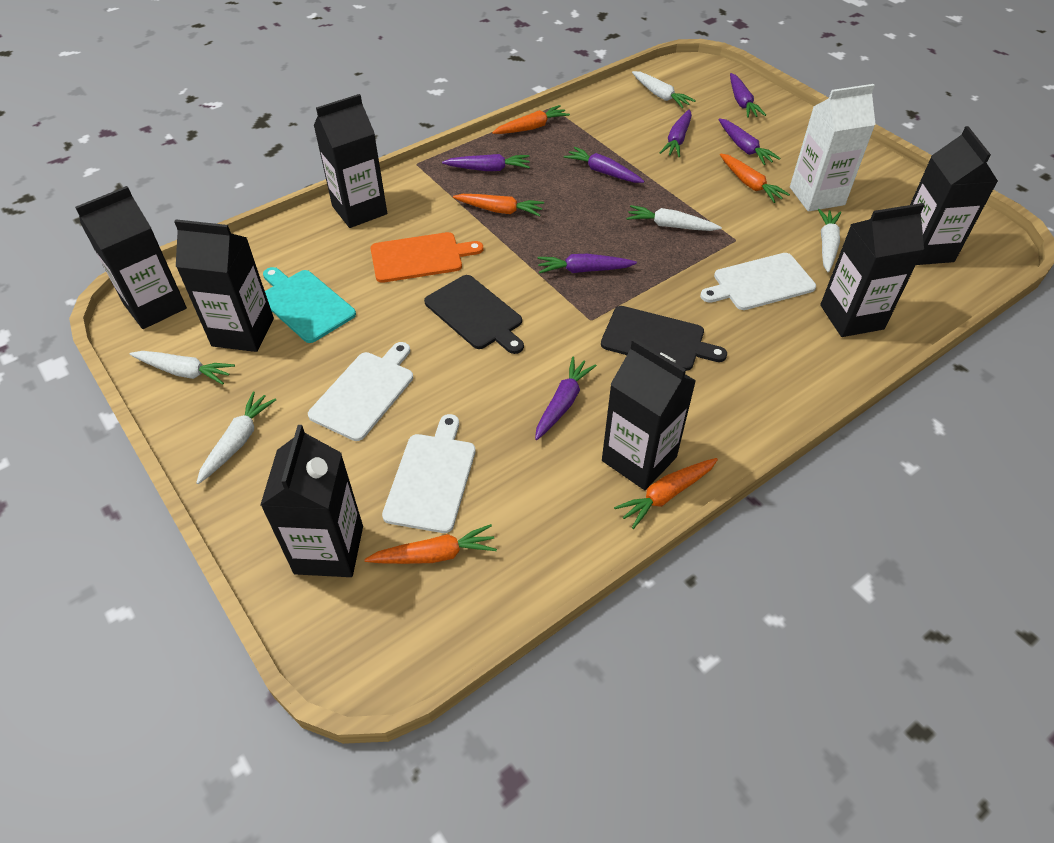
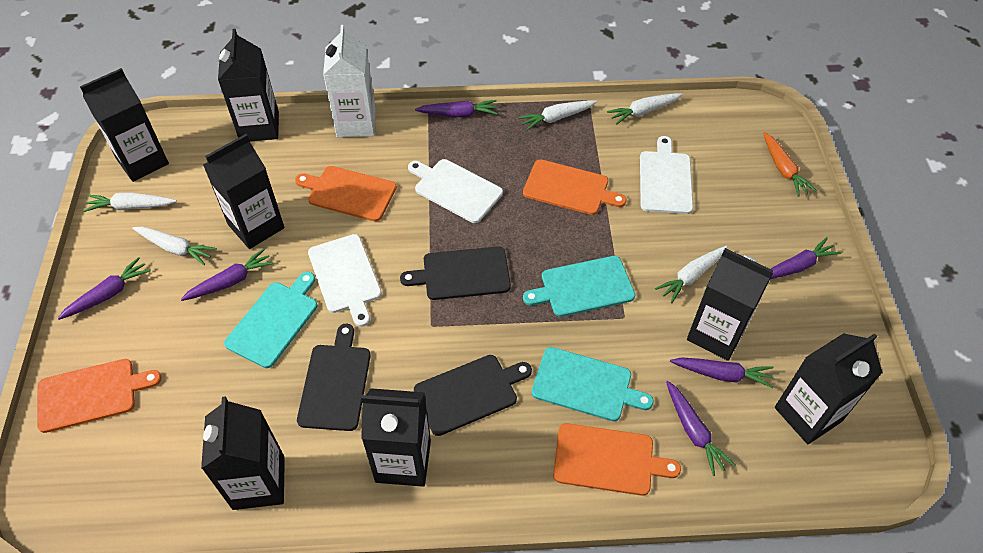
black cutting board: 2 -> 3
orange carrot: 5 -> 1
orange cutting board: 1 -> 4
purple carrot: 7 -> 6
turquoise cutting board: 1 -> 3

